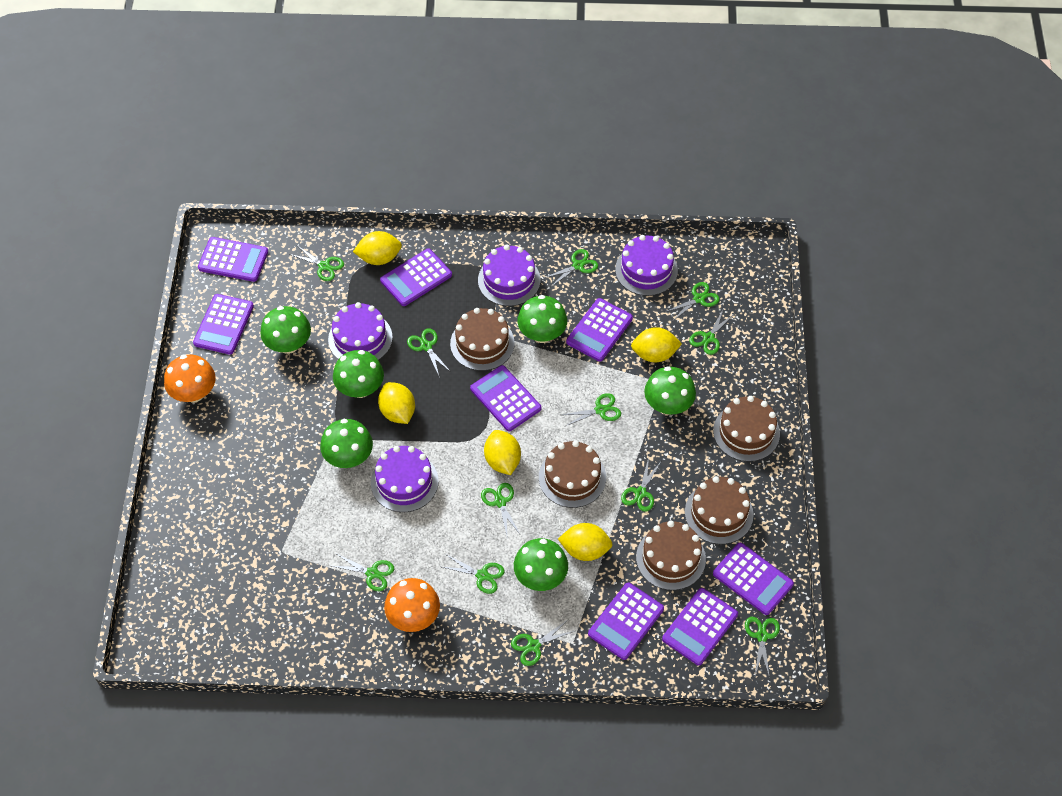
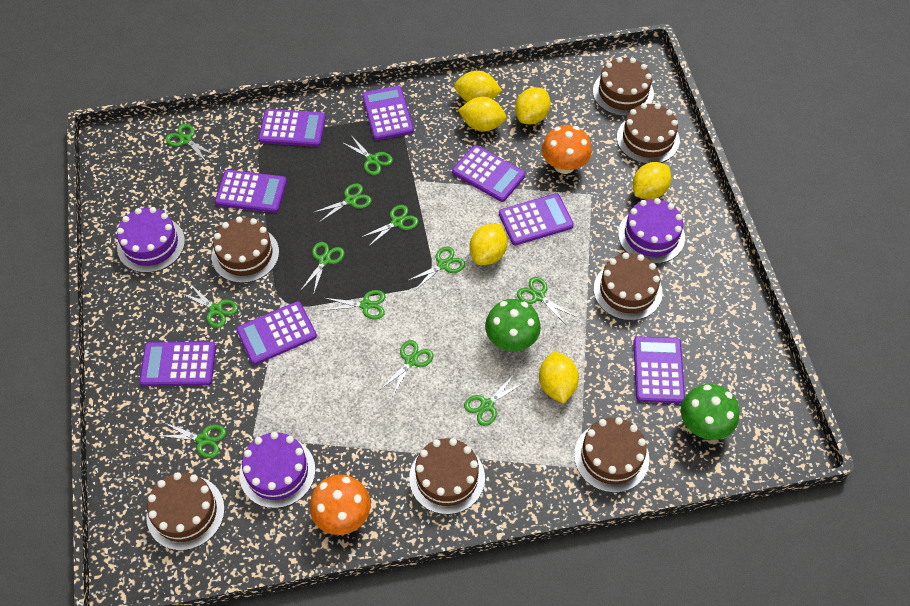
brown cake: 5 -> 7
green mushroom: 6 -> 2
purple cake: 4 -> 3
yellow lemon: 5 -> 6

